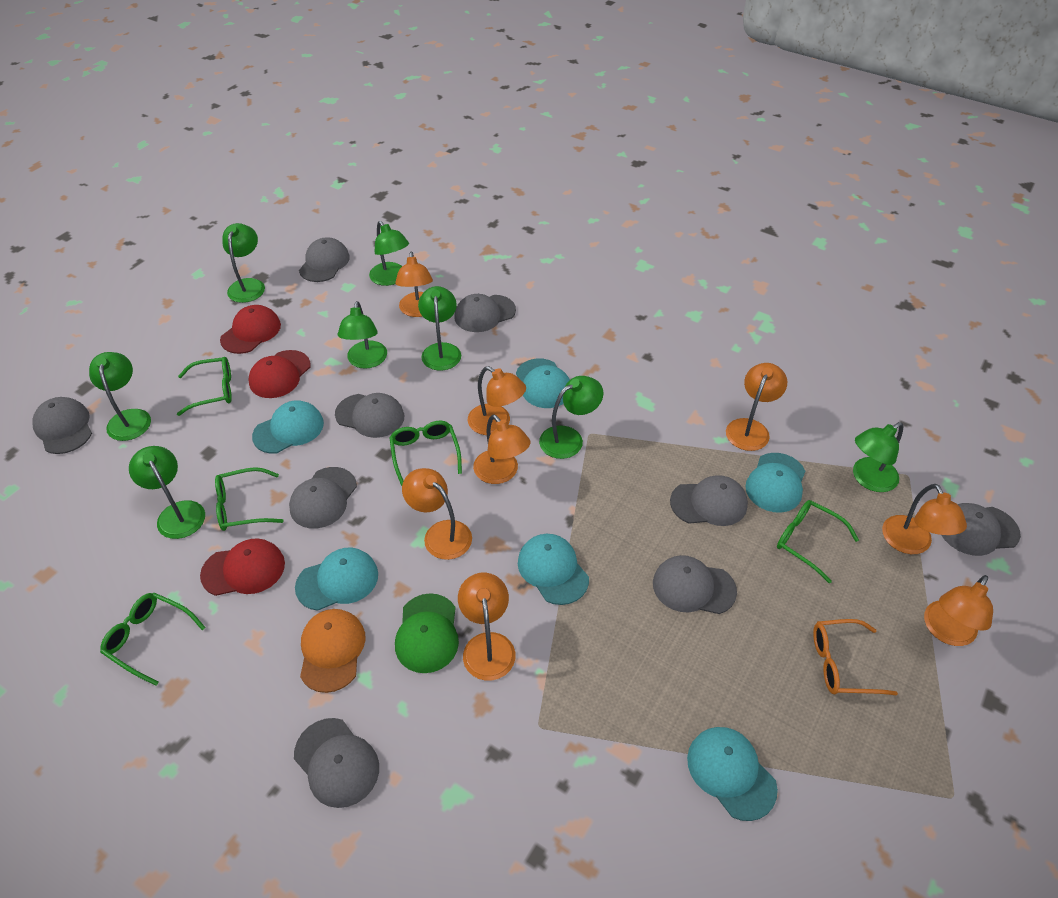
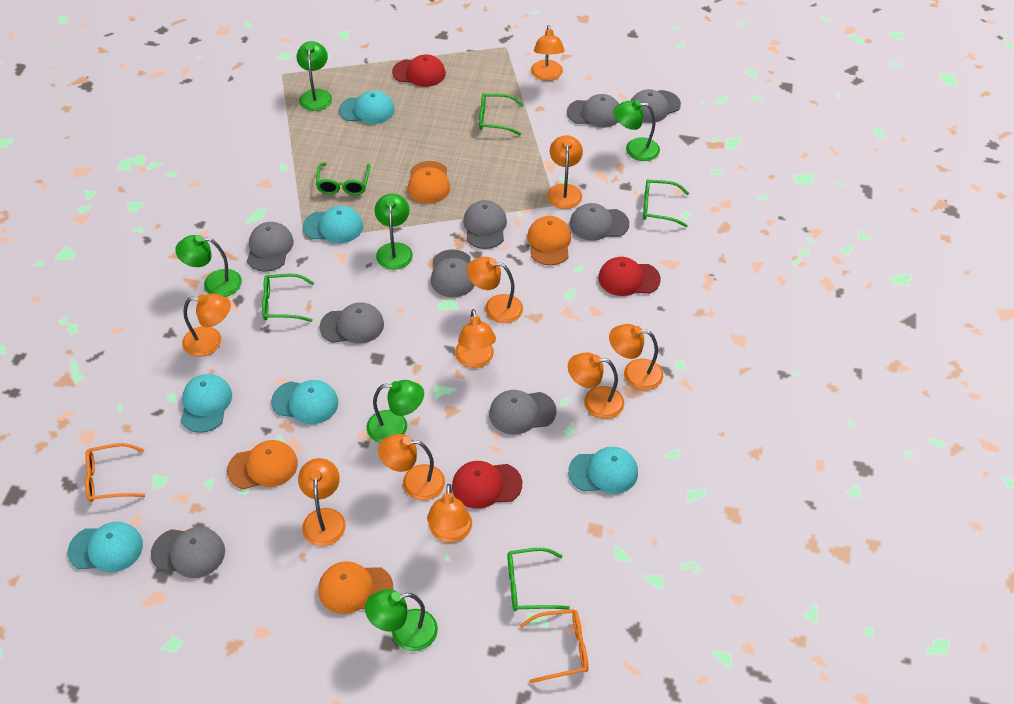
green cap: 1 -> 0
green lamp: 8 -> 6
orange cap: 1 -> 4
orange glasses: 1 -> 2
orange lamp: 8 -> 10

